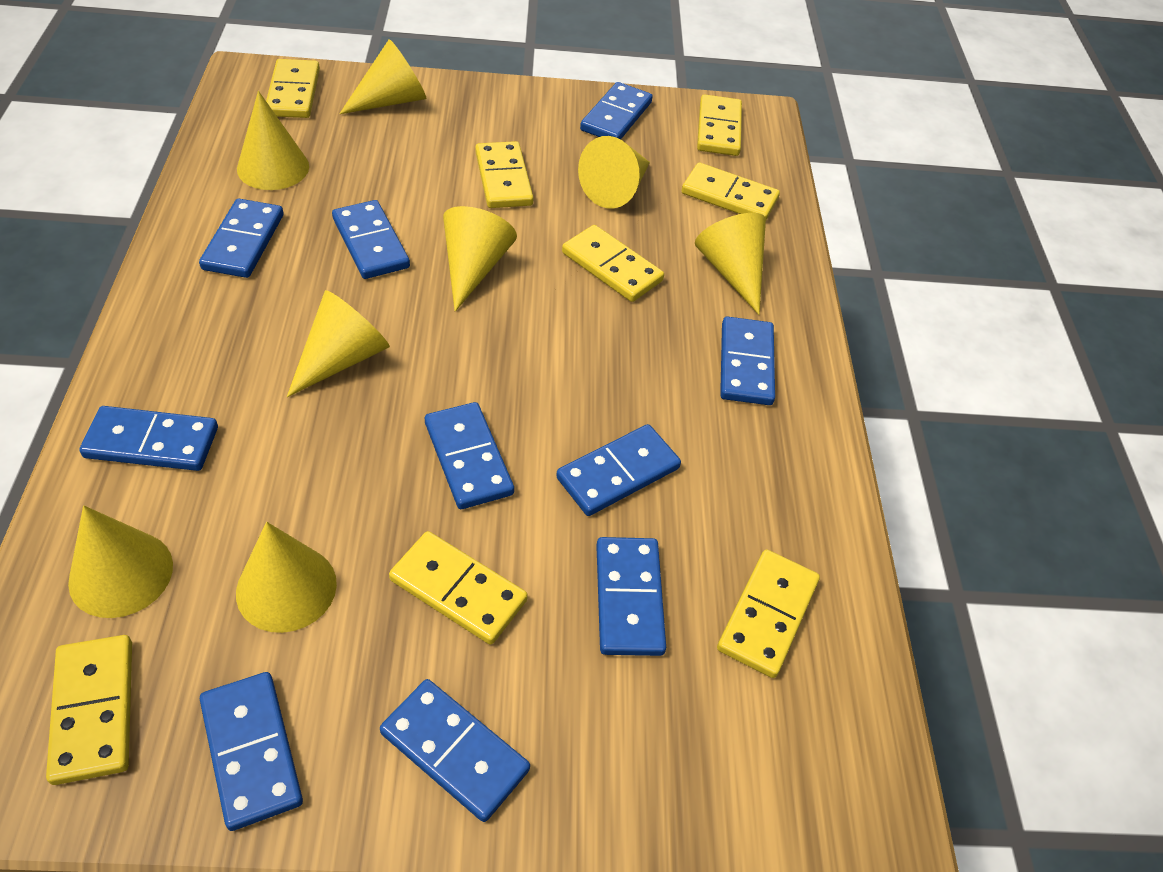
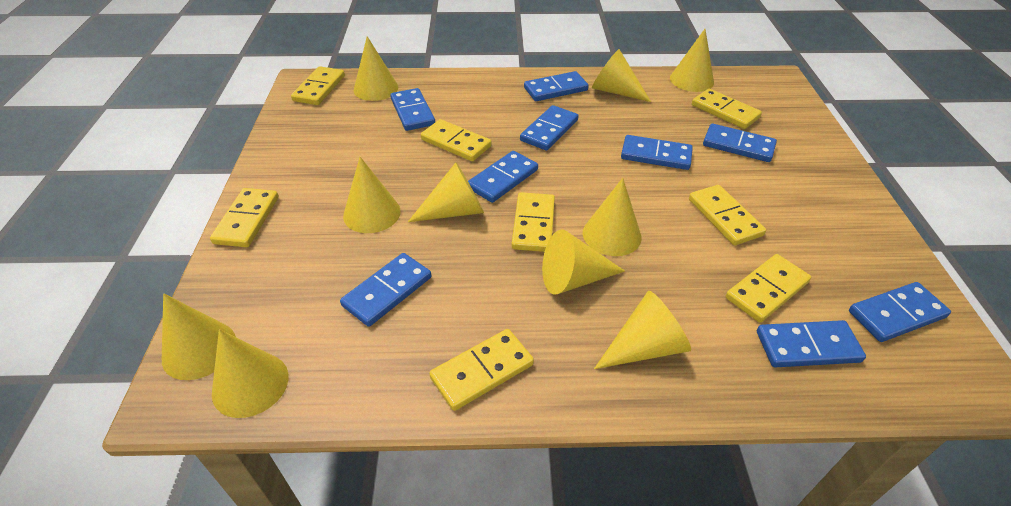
blue domino: 10 -> 9
yellow cone: 8 -> 10

